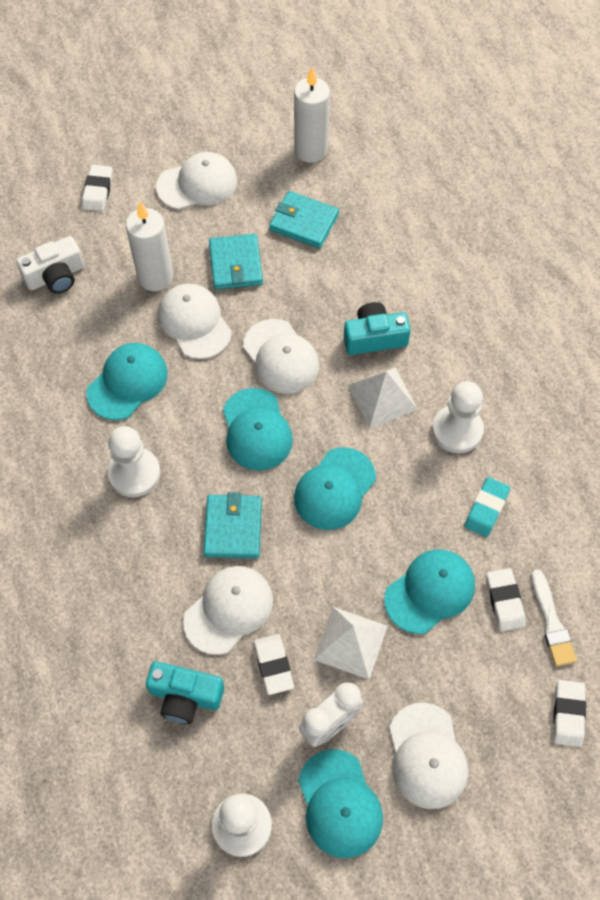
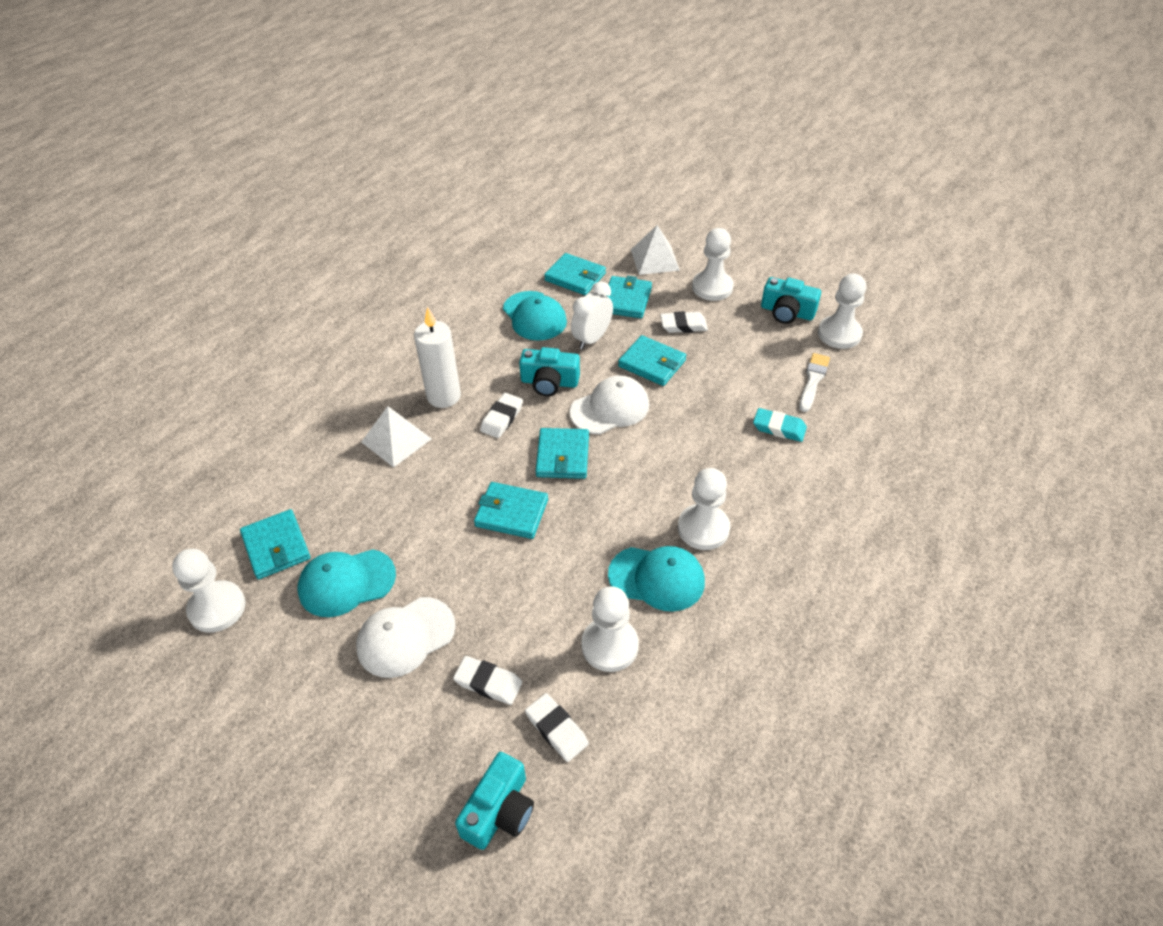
turquoise camera: 2 -> 3
turquoise cap: 5 -> 3
turquoise wallet: 3 -> 6
white camera: 1 -> 0
white candle: 2 -> 1
white cap: 5 -> 2
white pawn: 3 -> 5

